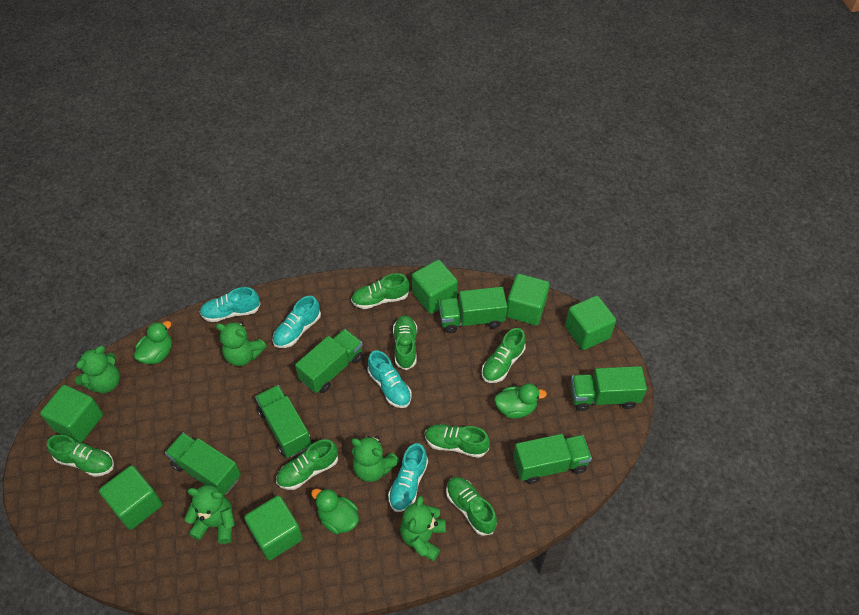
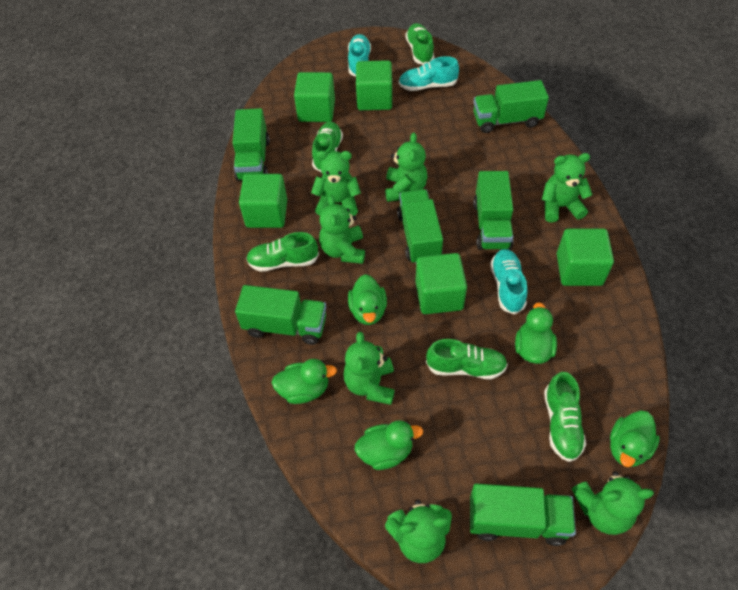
green cube: 6 -> 5
green duck: 3 -> 5
green shoe: 7 -> 5
green teddy bear: 5 -> 7
turquoise shoe: 4 -> 3

